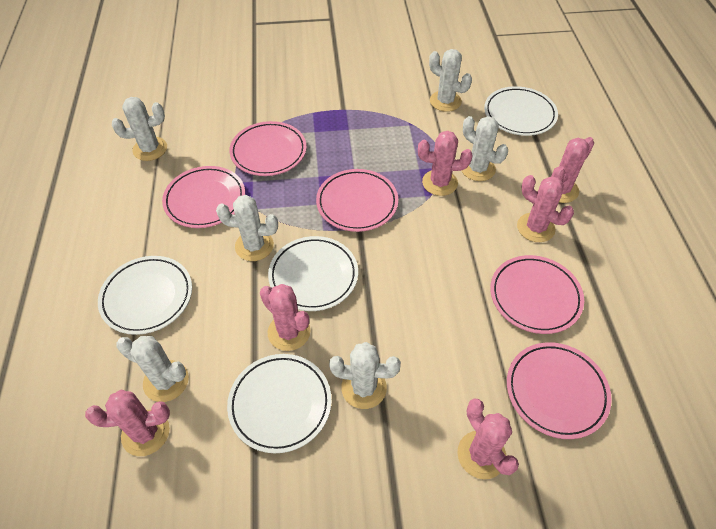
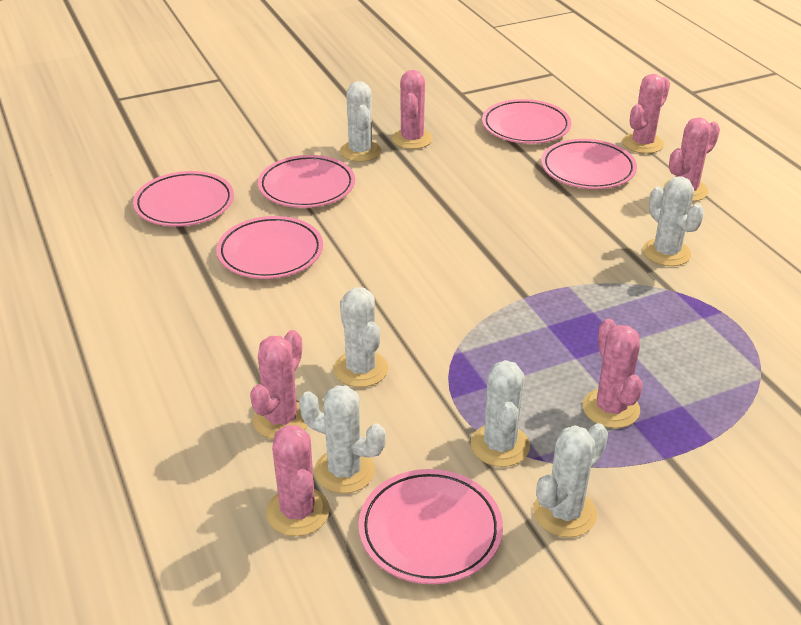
pink plate: 5 -> 6
white plate: 4 -> 0

